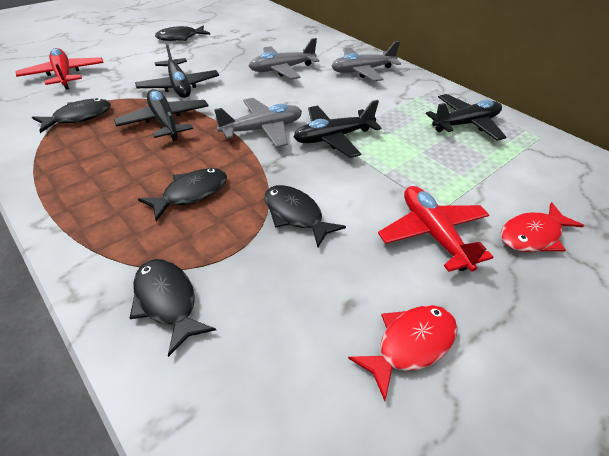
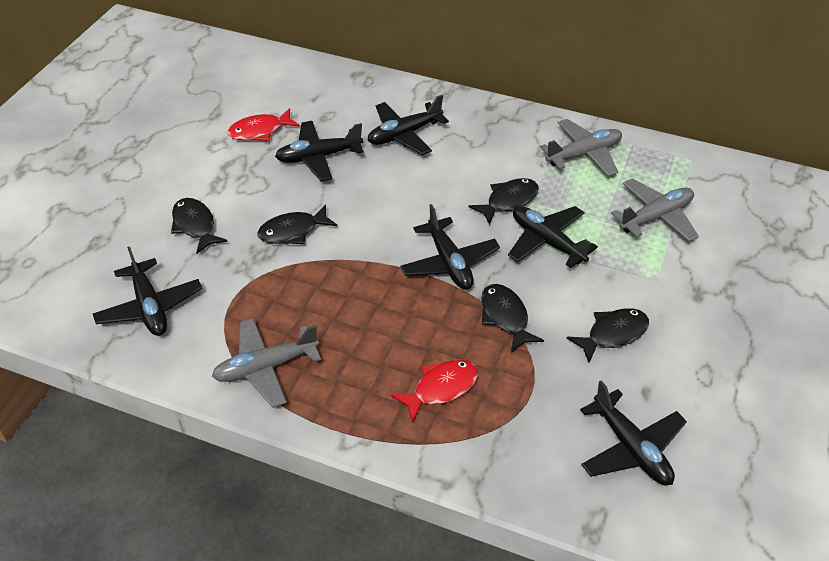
black plane: 4 -> 6
red plane: 2 -> 0

